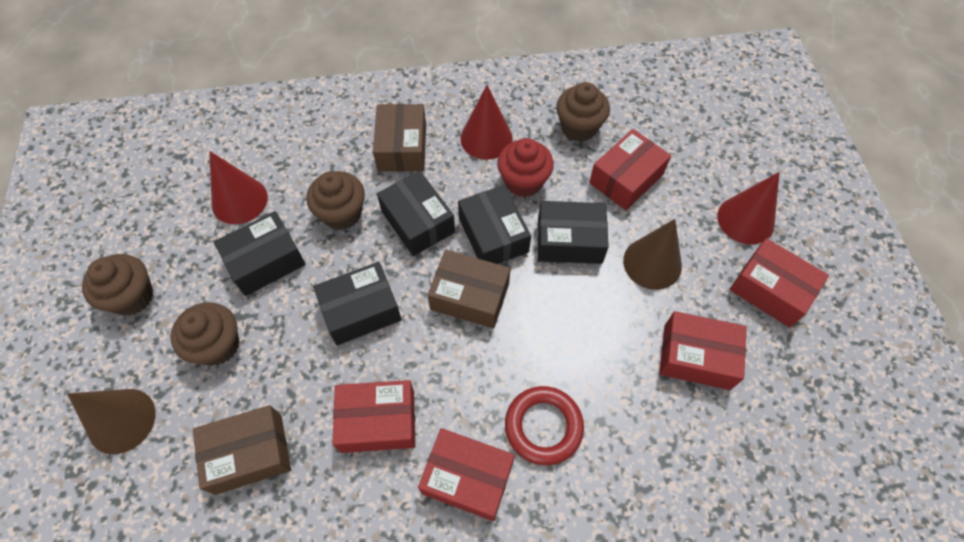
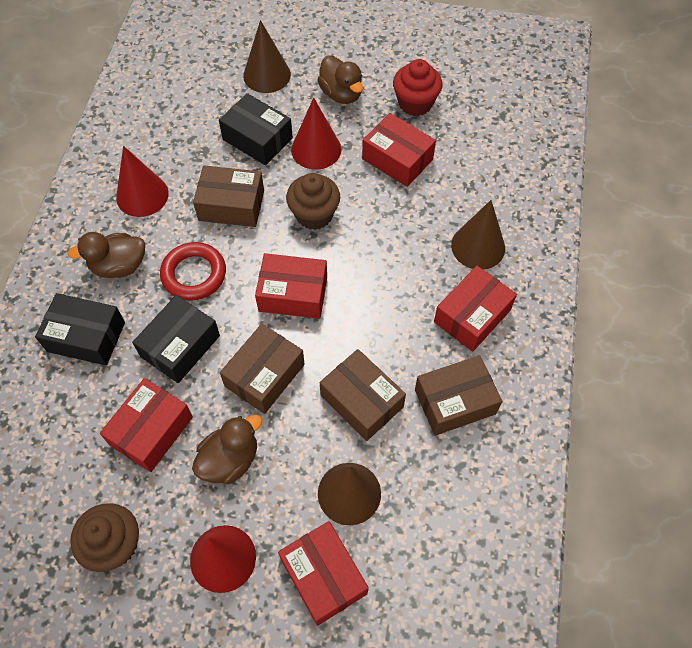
black box: 5 -> 3
brown box: 3 -> 4
brown cone: 2 -> 3
brown cupcake: 4 -> 2
brown duck: 0 -> 3

